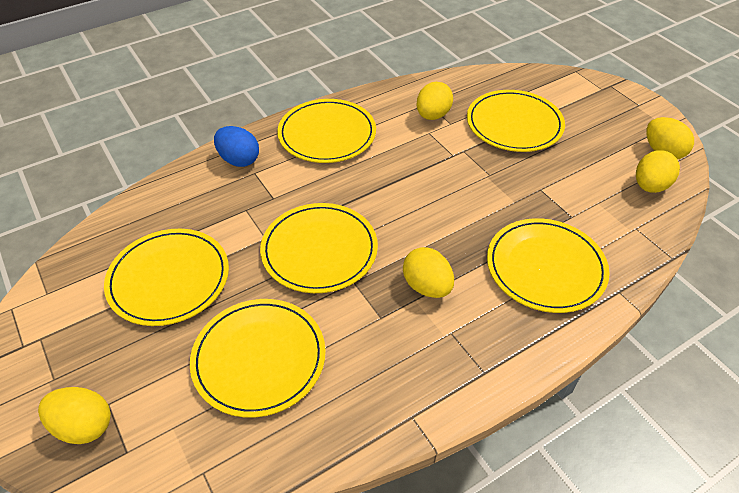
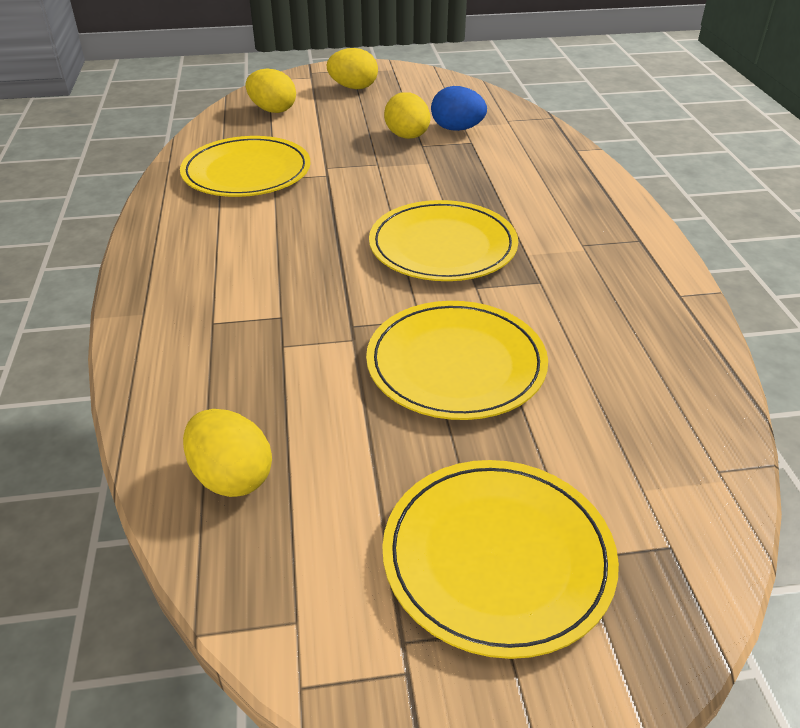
yellow egg: 5 -> 4
yellow plate: 6 -> 4

